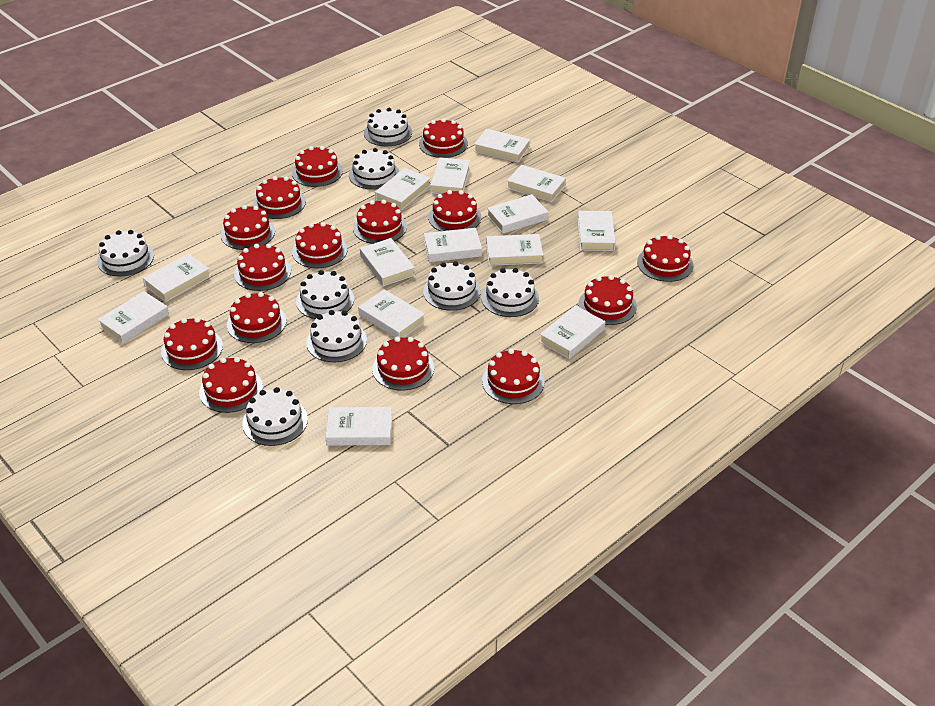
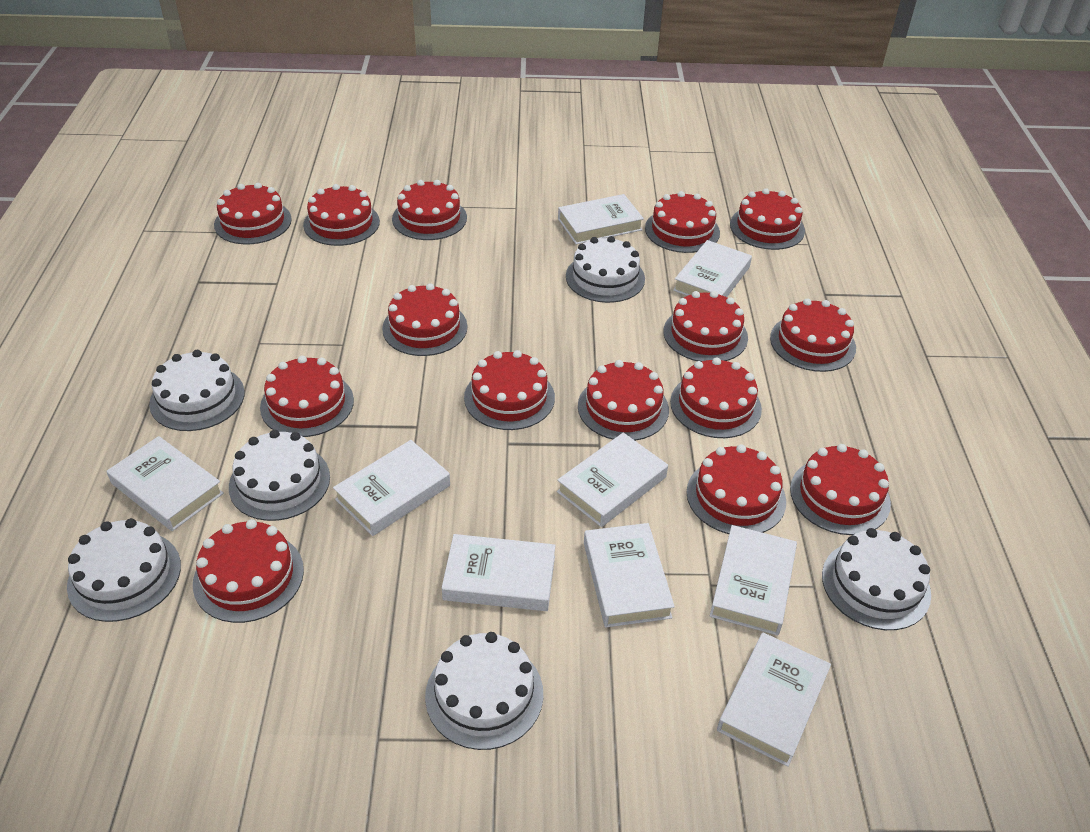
white book: 14 -> 9
white cake: 8 -> 6

